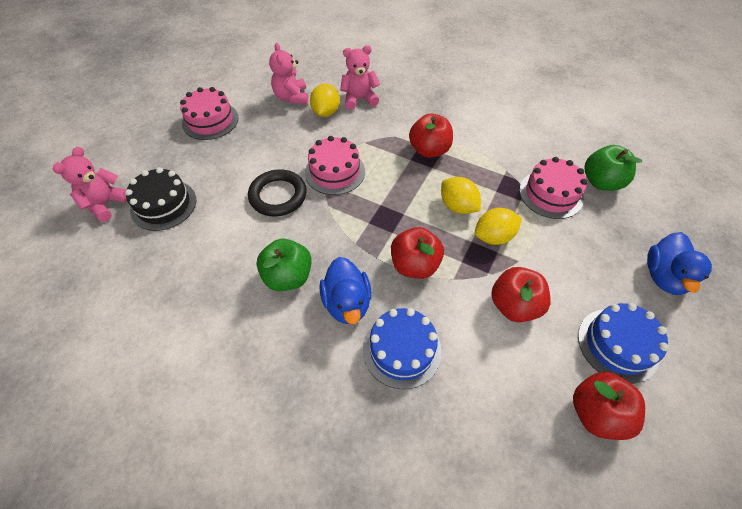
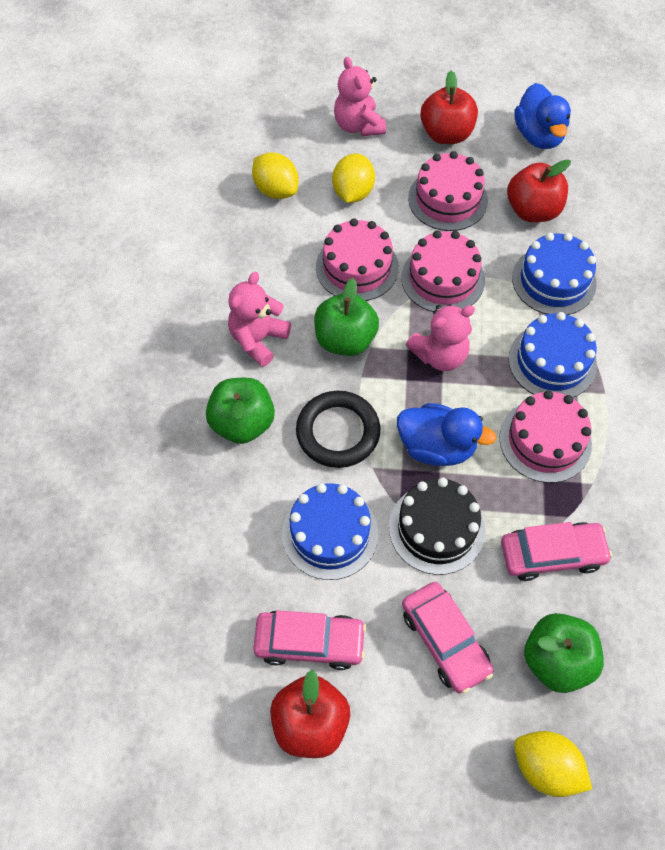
blue cake: 2 -> 3
green apple: 2 -> 3
pink cake: 3 -> 4
pink car: 0 -> 3
red apple: 4 -> 3

